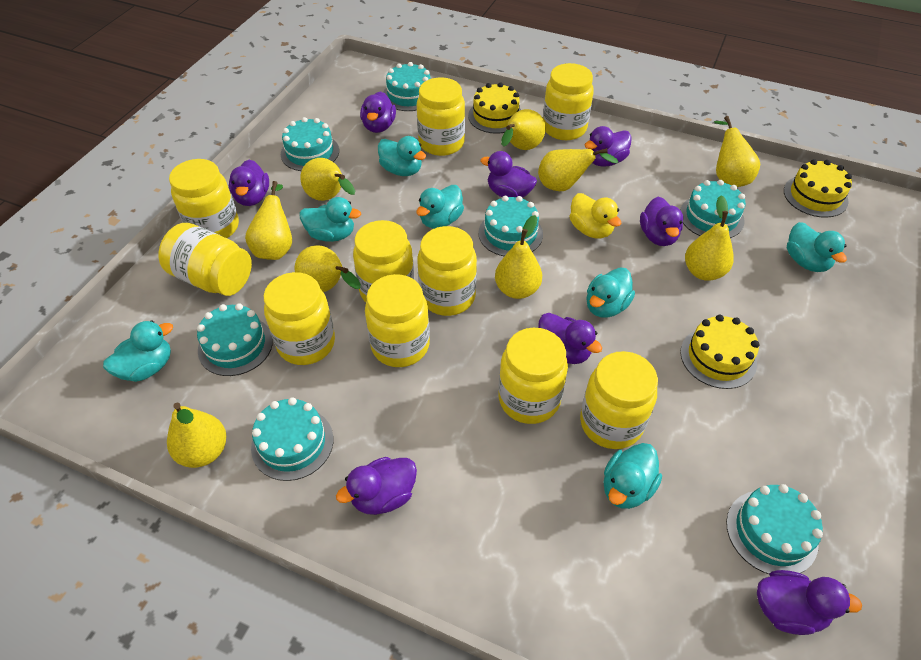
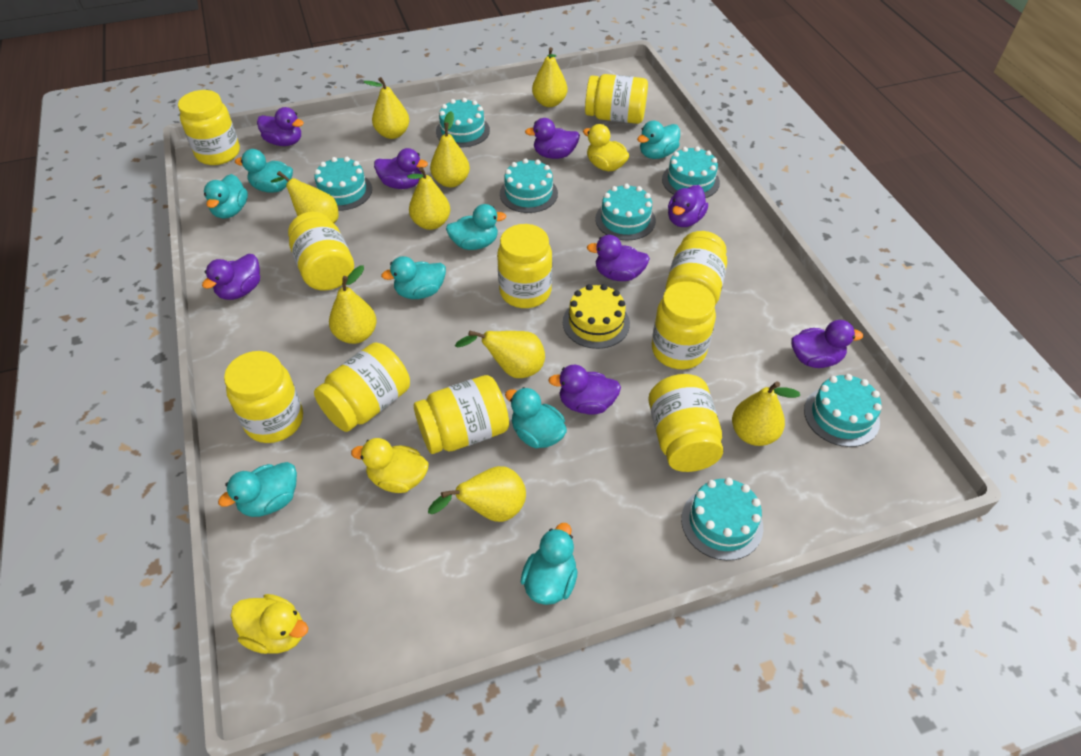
turquoise duck: 7 -> 8
yellow cake: 3 -> 1
yellow duck: 1 -> 3

